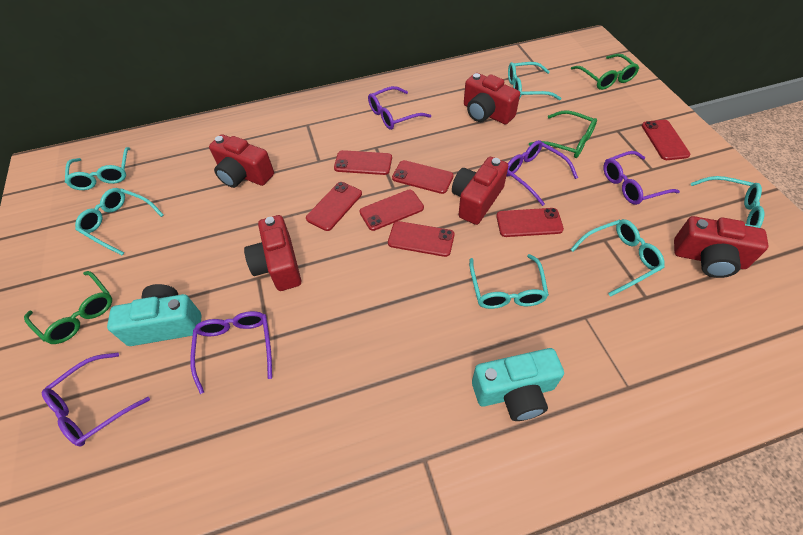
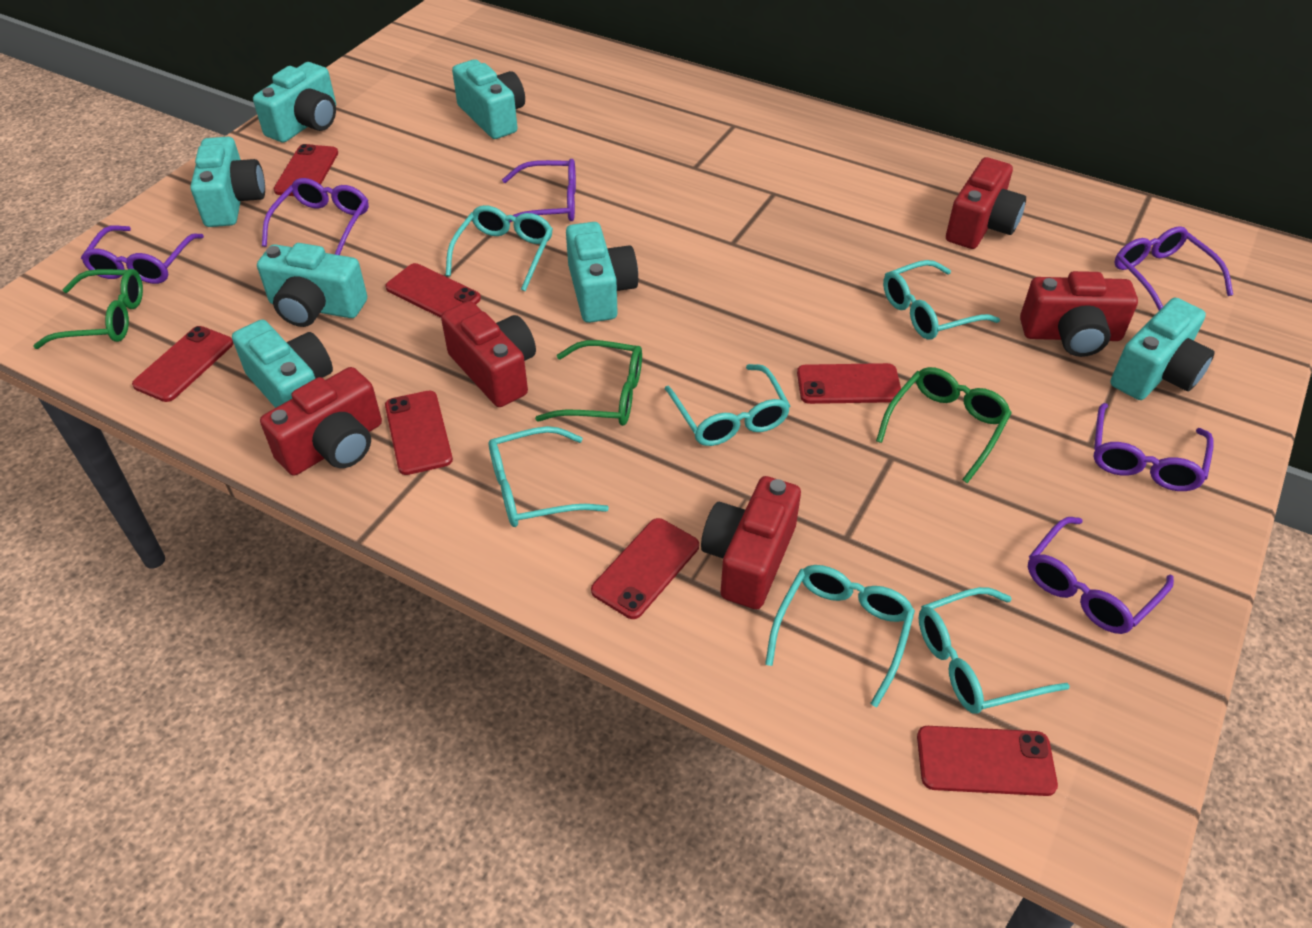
purple glasses: 5 -> 6
turquoise camera: 2 -> 7

